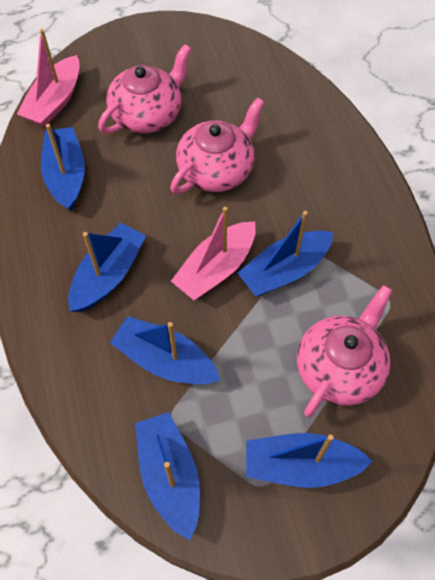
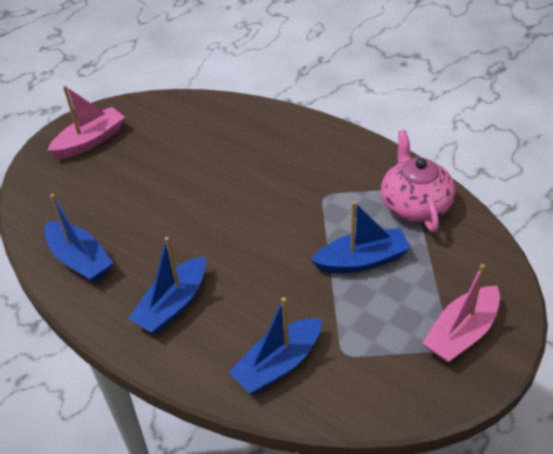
blue boat: 6 -> 4
pink teapot: 3 -> 1

